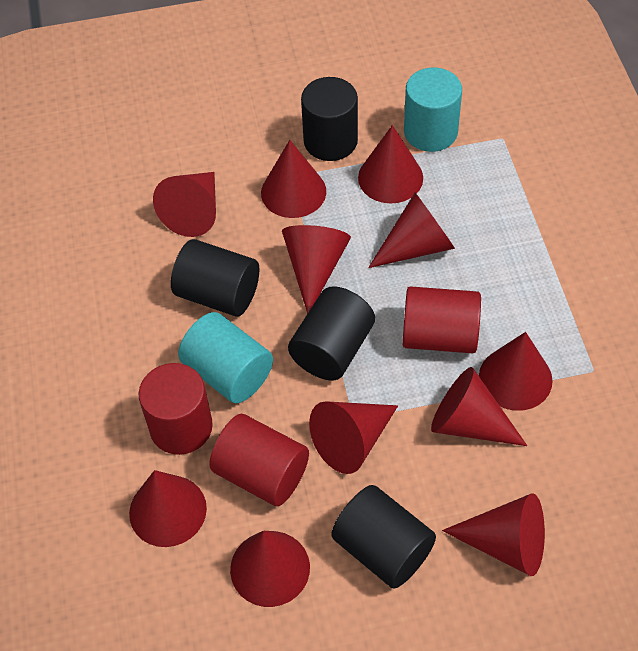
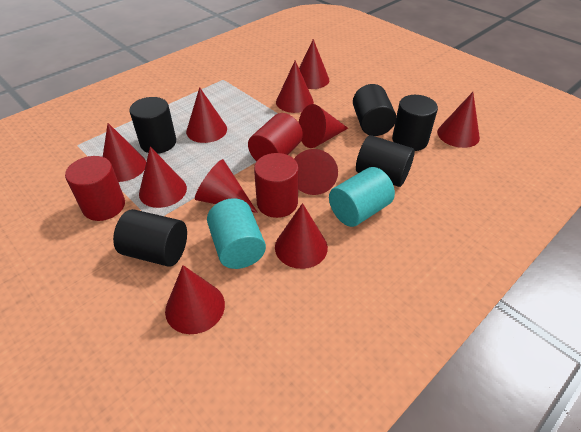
black cylinder: 4 -> 5

